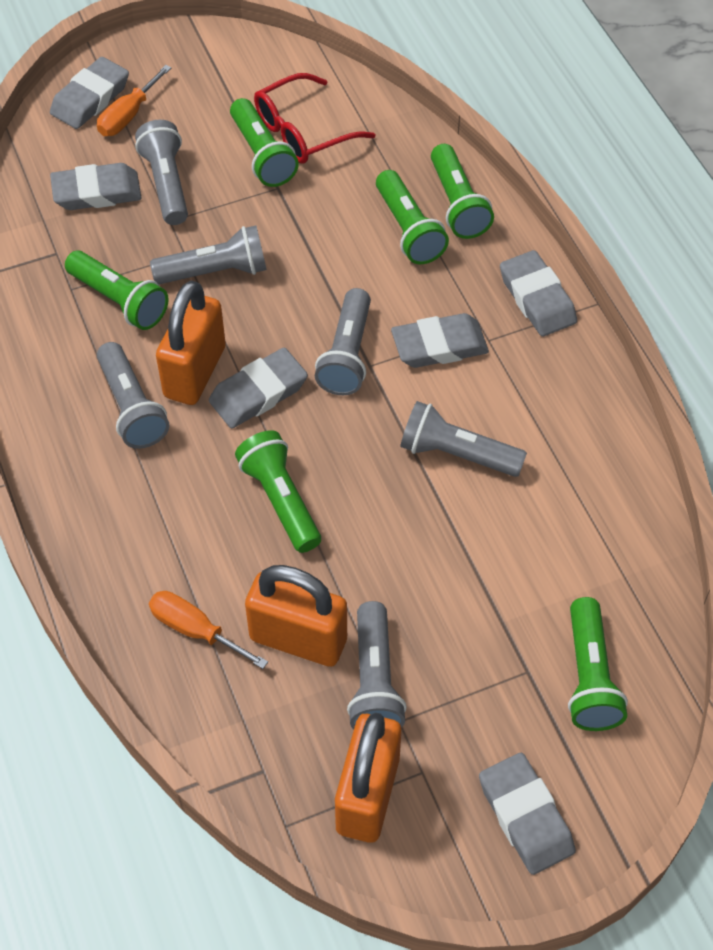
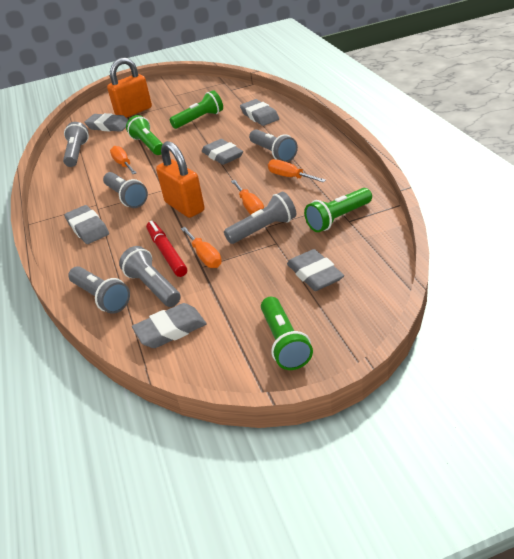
green flashlight: 6 -> 4
orange padlock: 3 -> 2
orange screwdriver: 2 -> 4
red glasses: 1 -> 0
red marker: 0 -> 1

